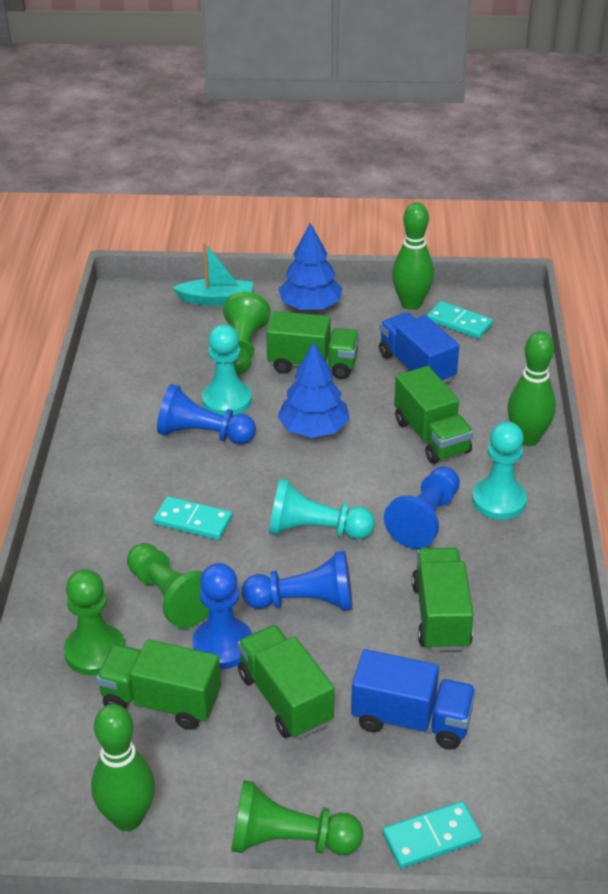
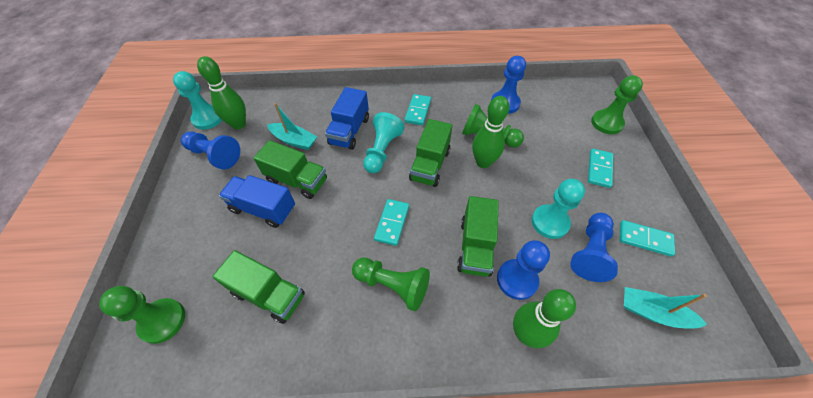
blue tree: 2 -> 0
green truck: 5 -> 4
turquoise boat: 1 -> 2
turquoise domino: 3 -> 4

